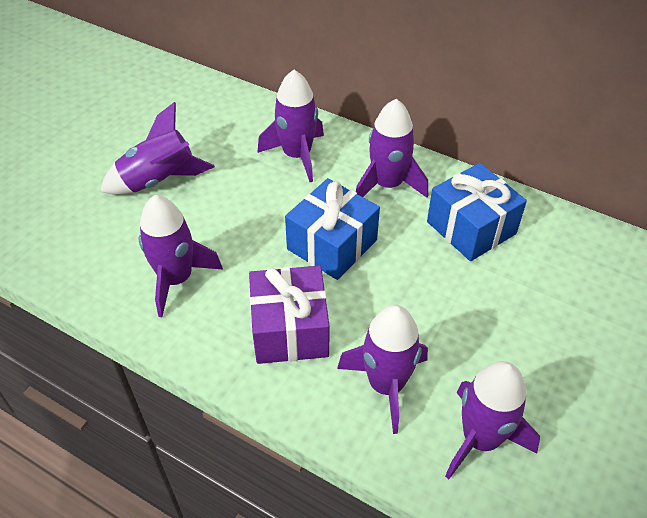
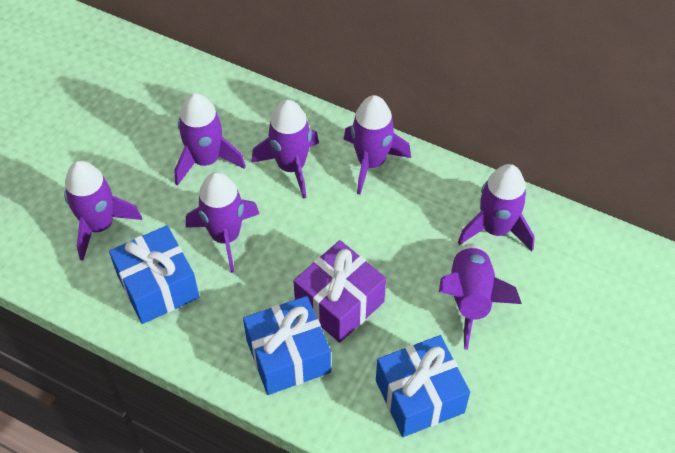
blue gift: 2 -> 3
purple rocket: 6 -> 7

